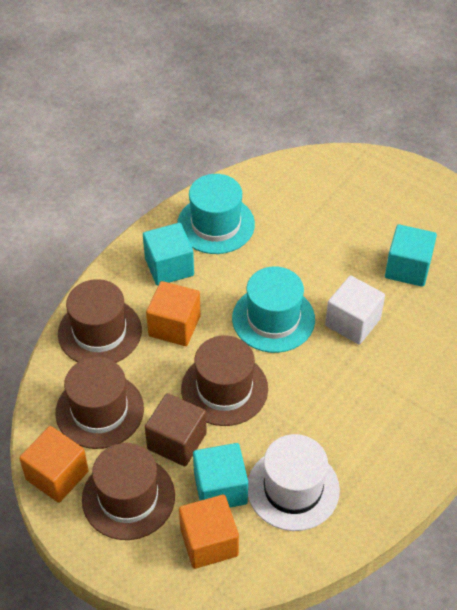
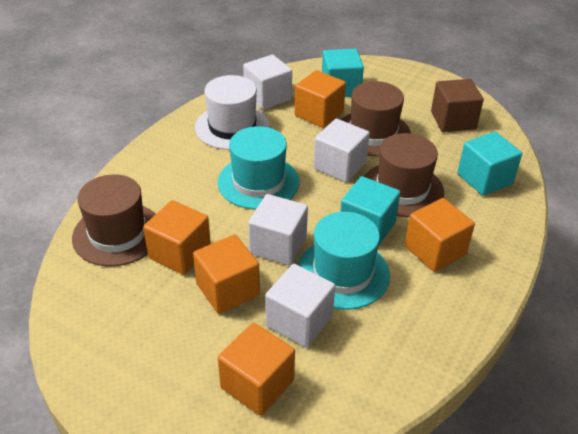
brown hat: 4 -> 3
orange cube: 3 -> 5
white cube: 1 -> 4

